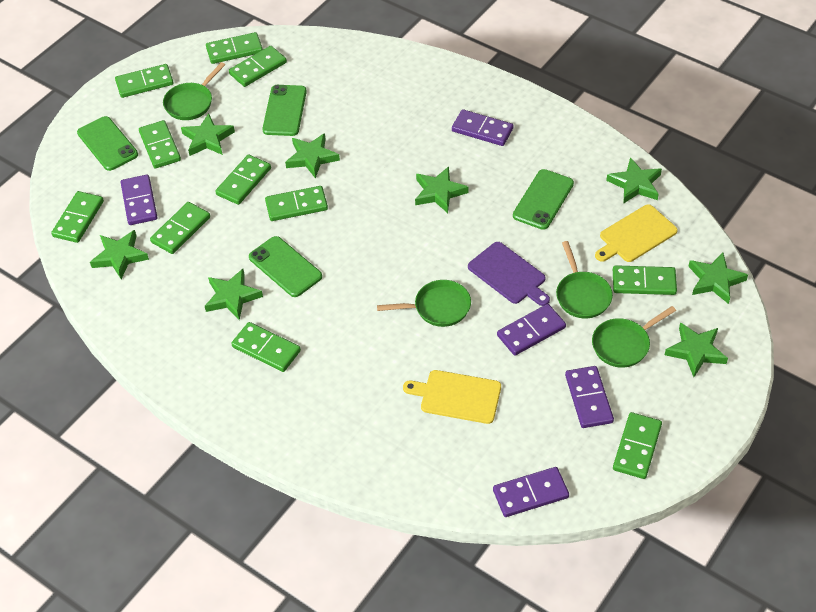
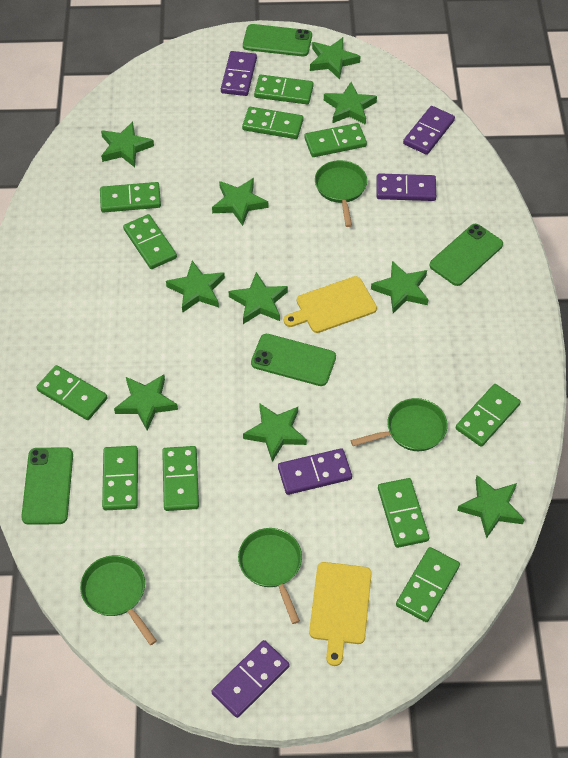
green star: 8 -> 10
purple cutting board: 1 -> 0

